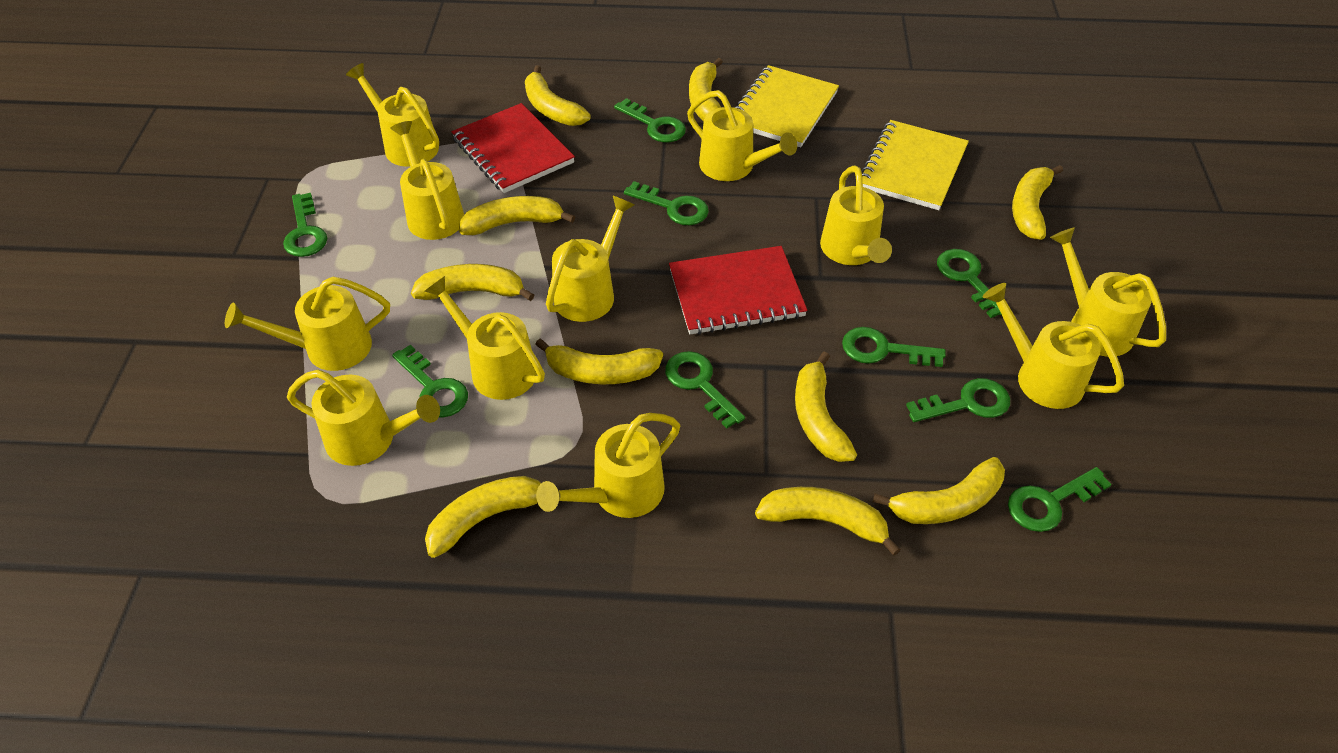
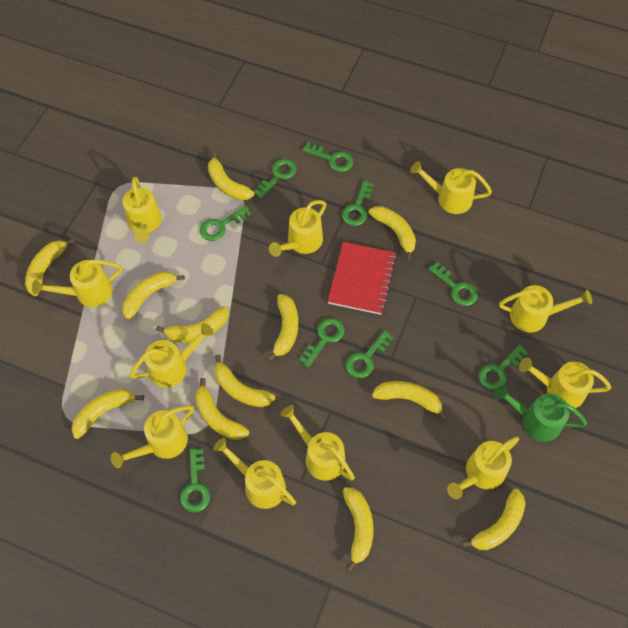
green watering can: 0 -> 1
red notebook: 2 -> 1
yellow banana: 10 -> 12
yellow notebook: 2 -> 0

